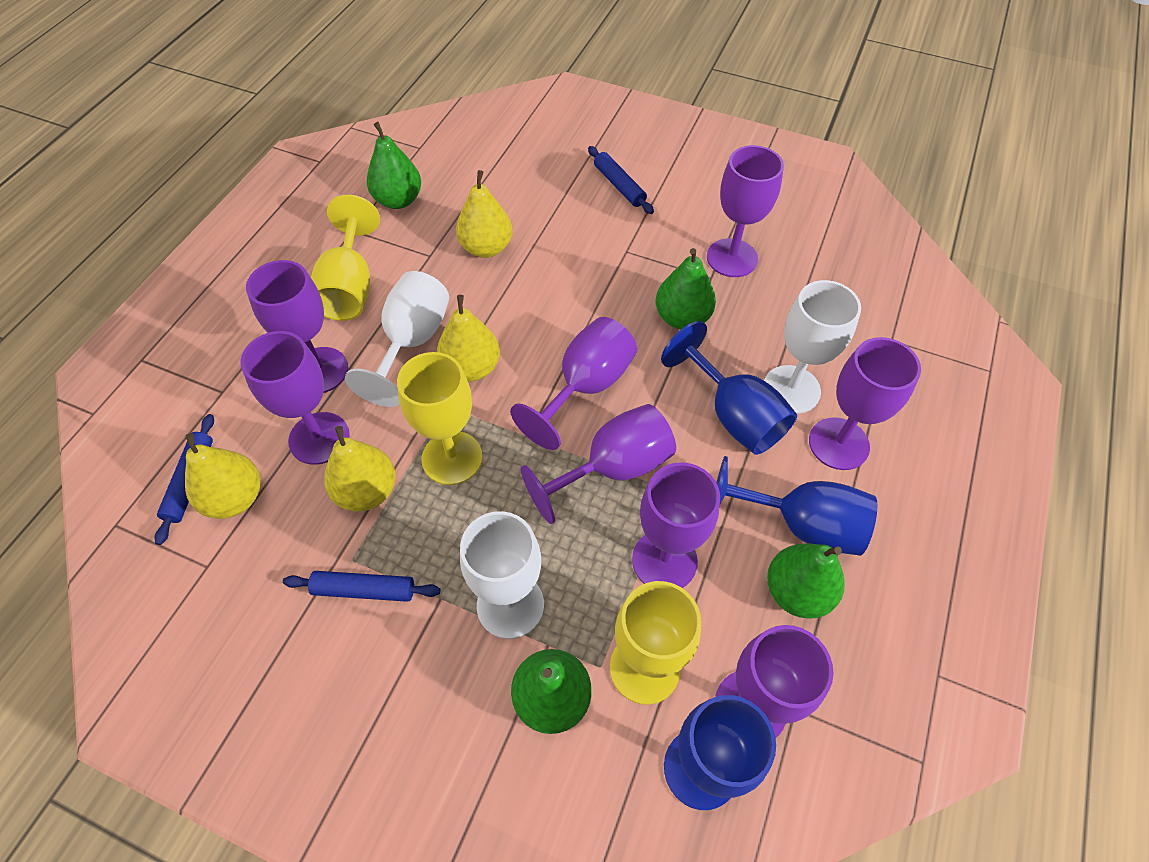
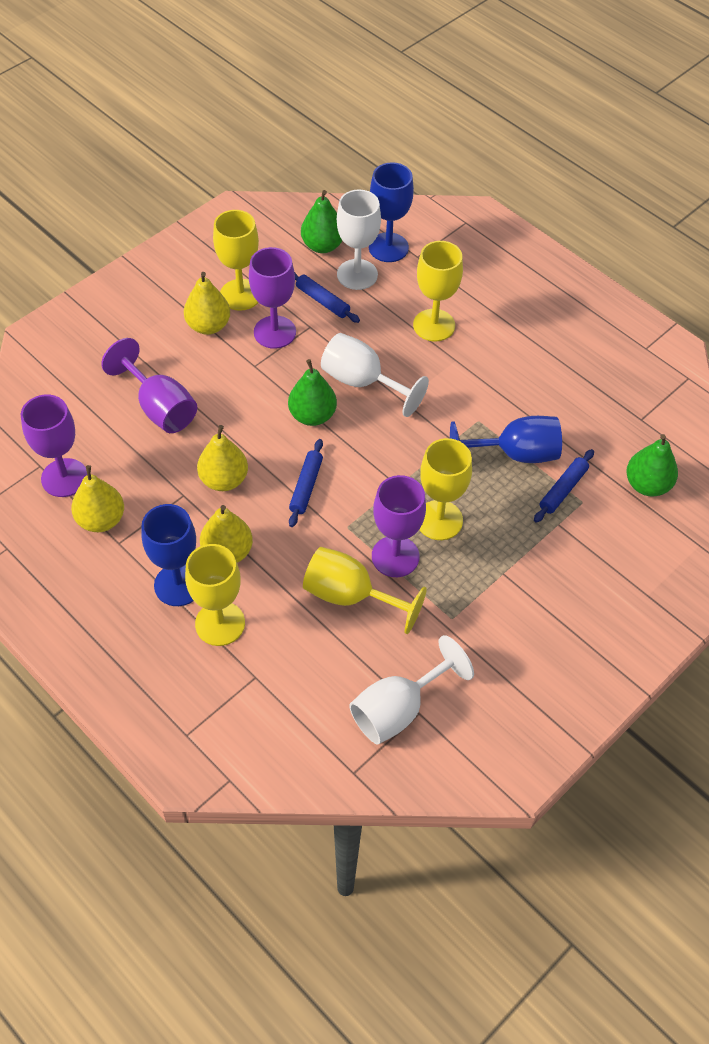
green pear: 4 -> 3
purple goblet: 8 -> 4
yellow goblet: 3 -> 5

